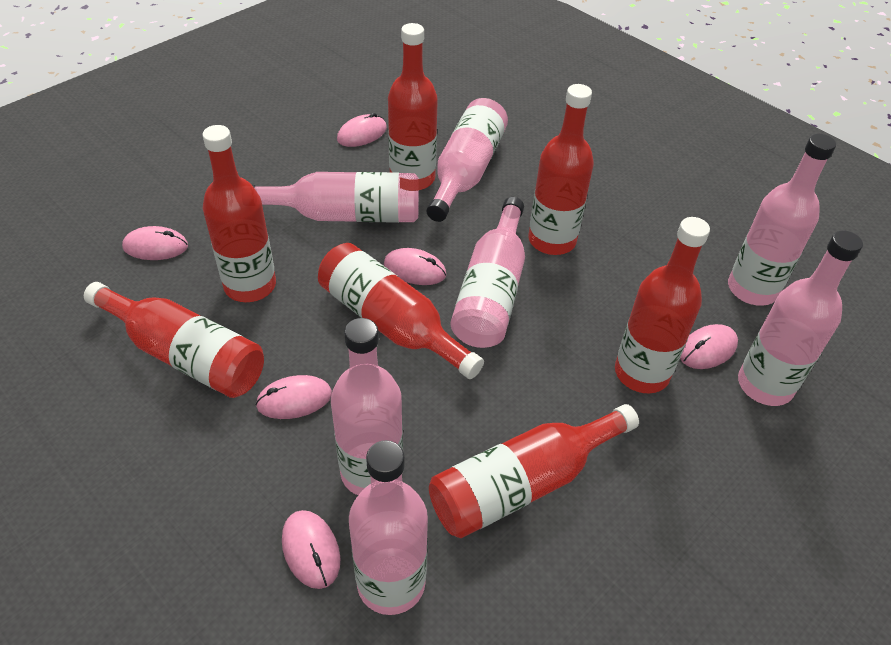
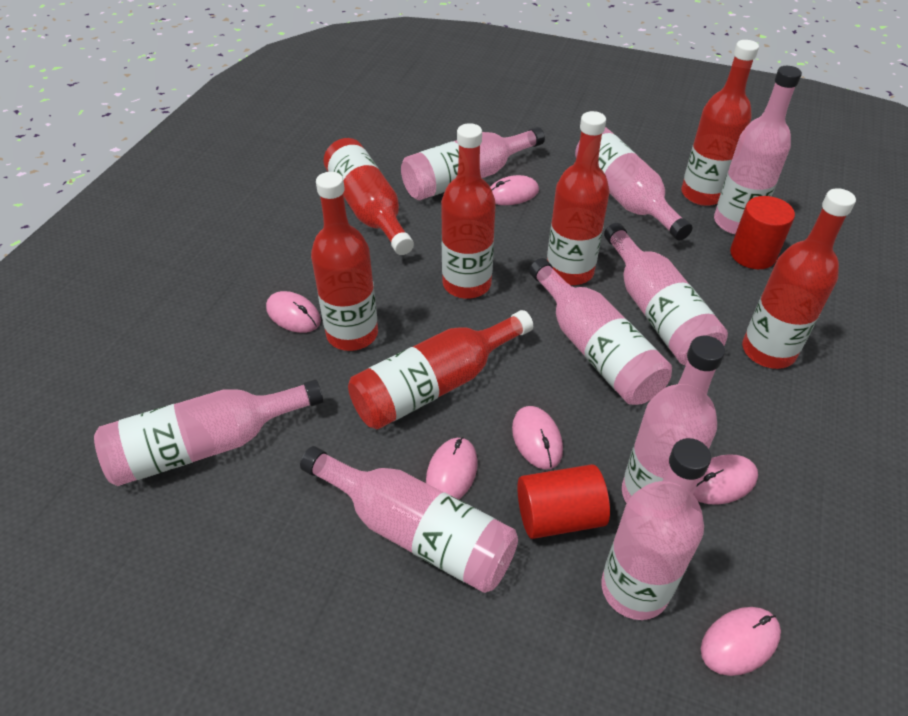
pink bottle: 7 -> 9
red cylinder: 0 -> 2

